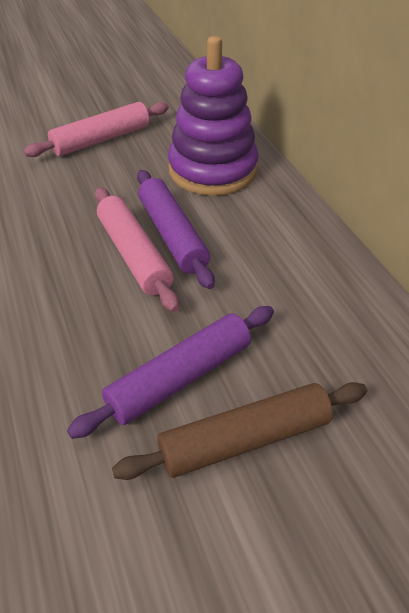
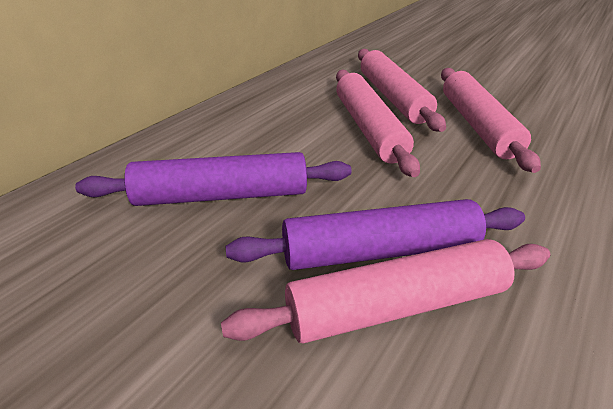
brown rolling pin: 1 -> 0
pink rolling pin: 2 -> 4
purple stacking toy: 1 -> 0

